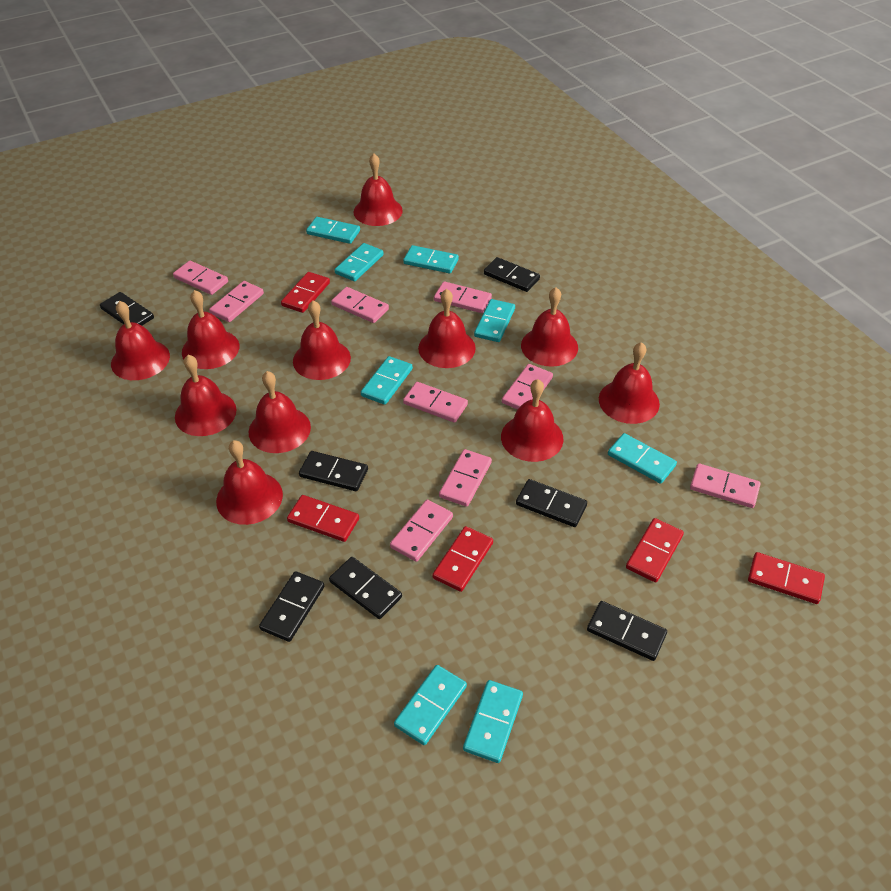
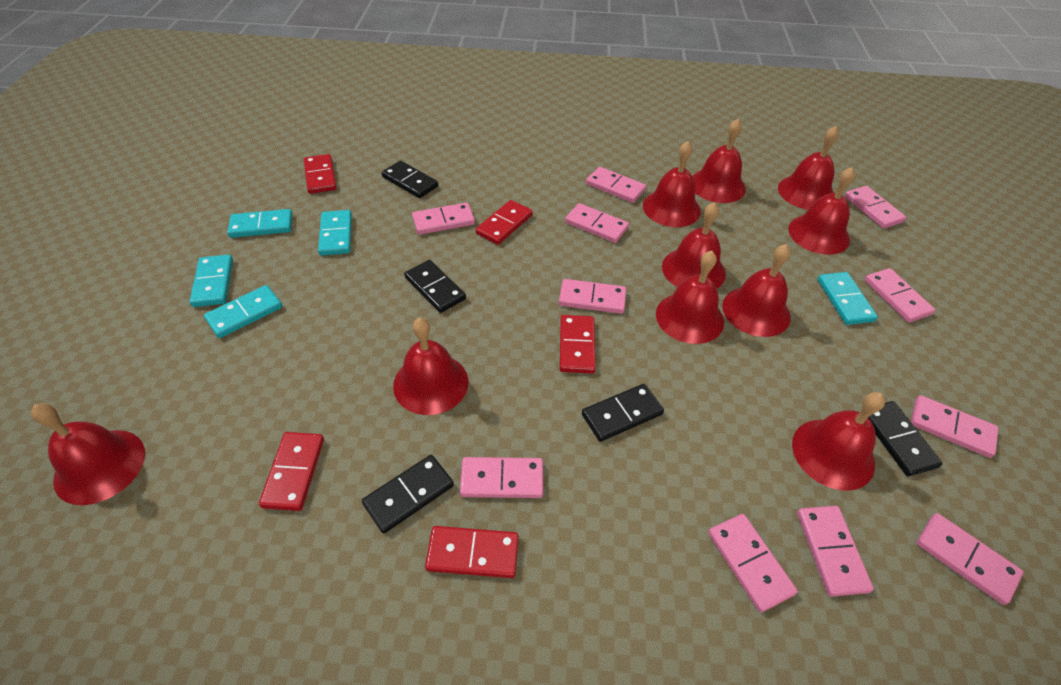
black domino: 7 -> 5
pink domino: 9 -> 11
red bell: 11 -> 10
turquoise domino: 8 -> 5

